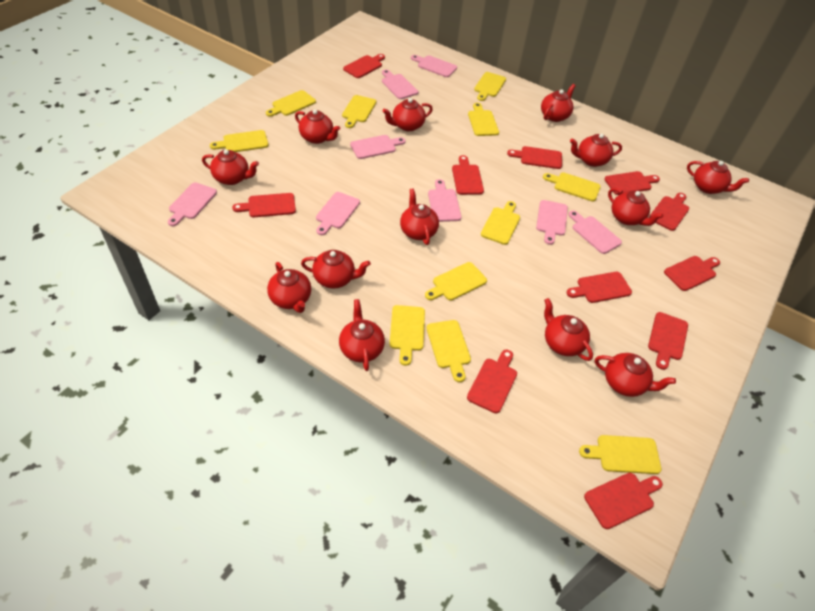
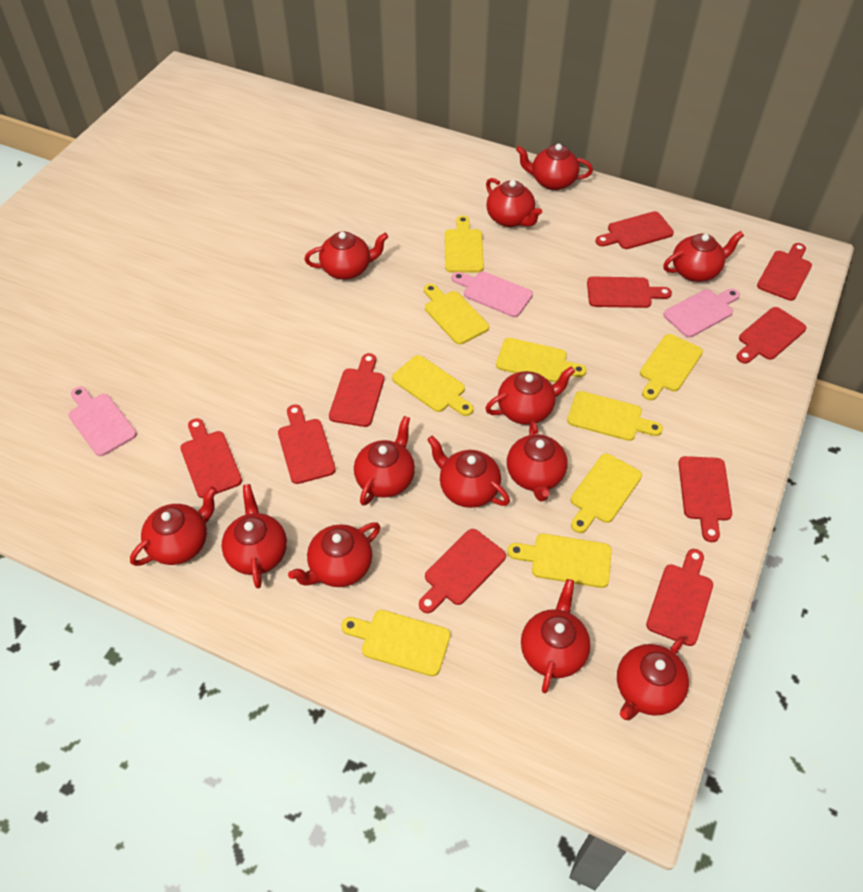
pink cutting board: 8 -> 3
red cutting board: 11 -> 10
yellow cutting board: 11 -> 9

